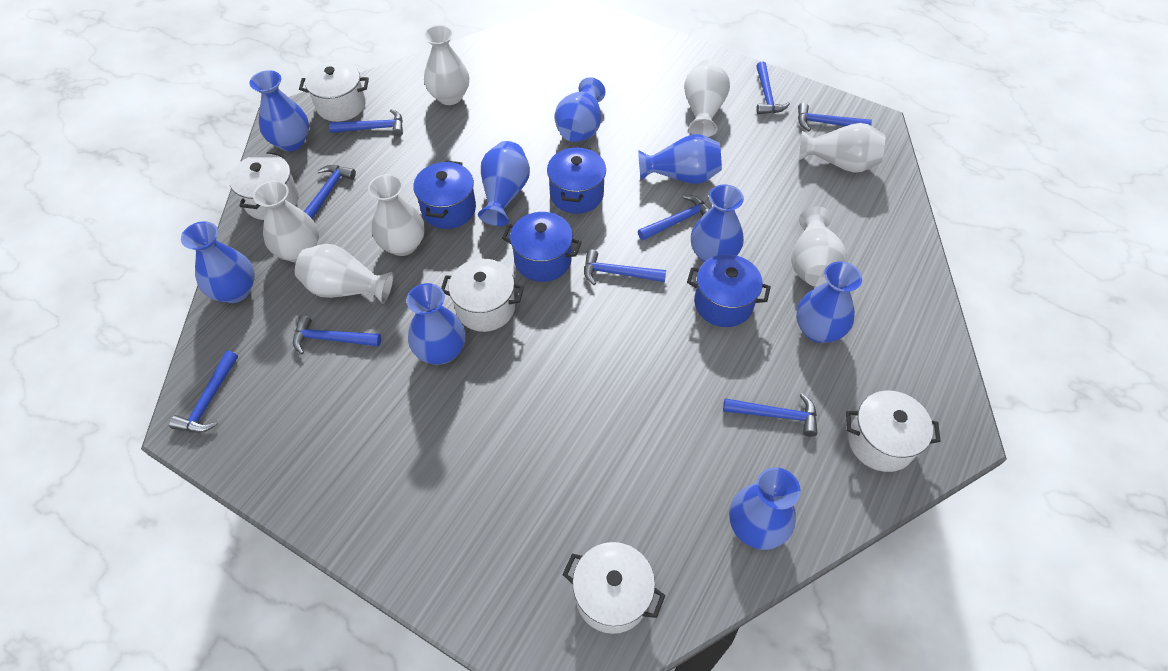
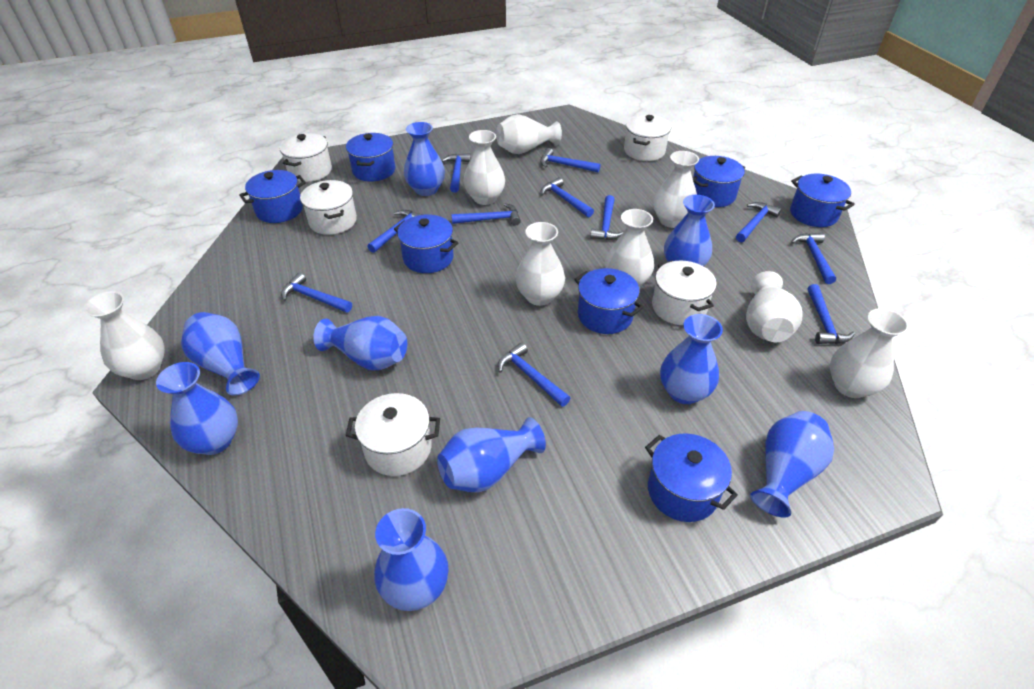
blue hammer: 9 -> 11
blue pot: 4 -> 7
white vase: 7 -> 8

